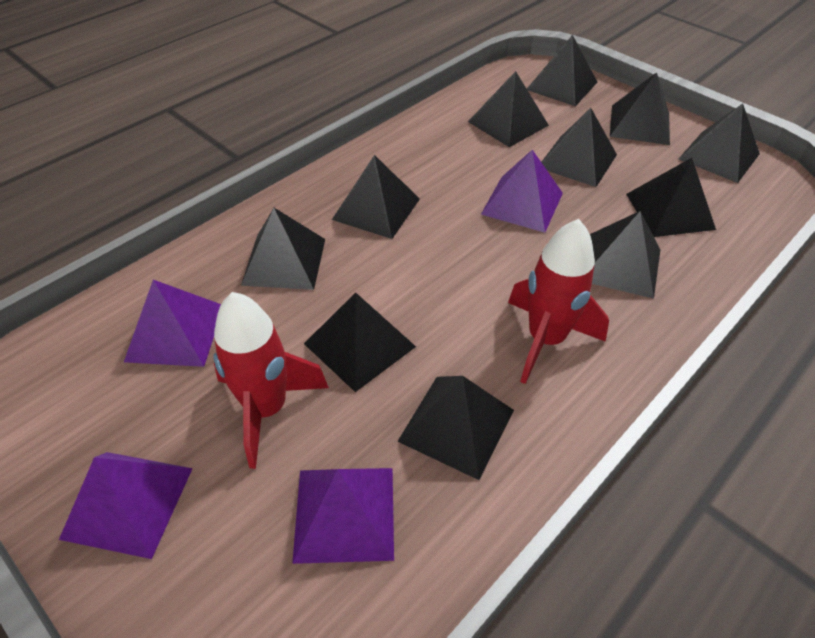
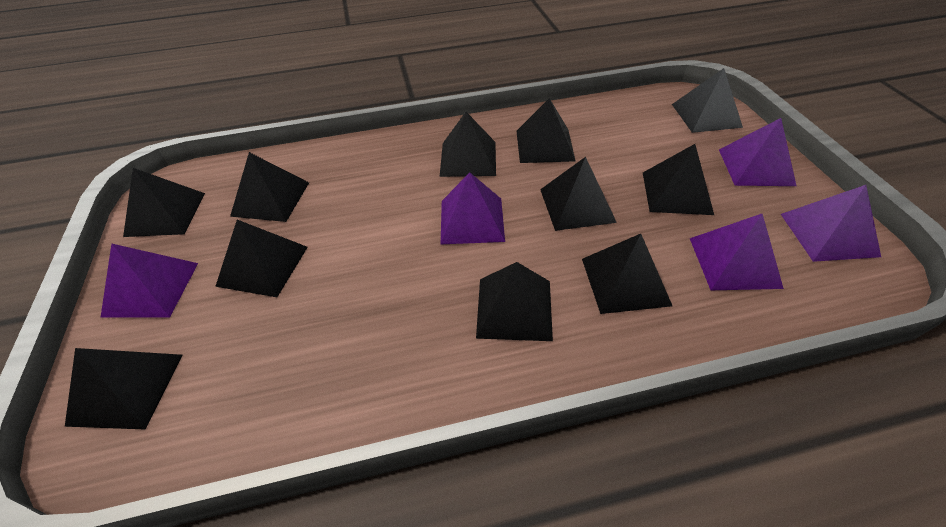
purple pyramid: 4 -> 5
red rocket: 2 -> 0

